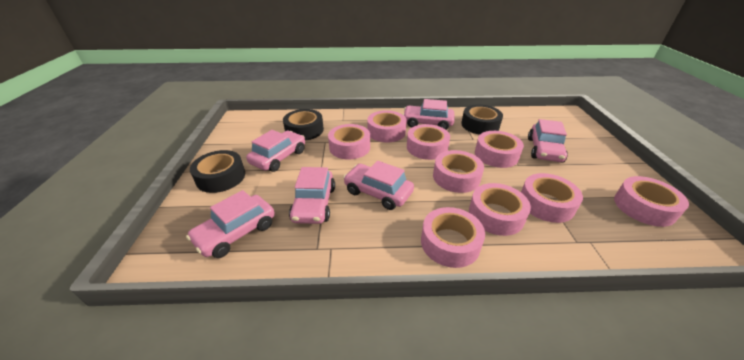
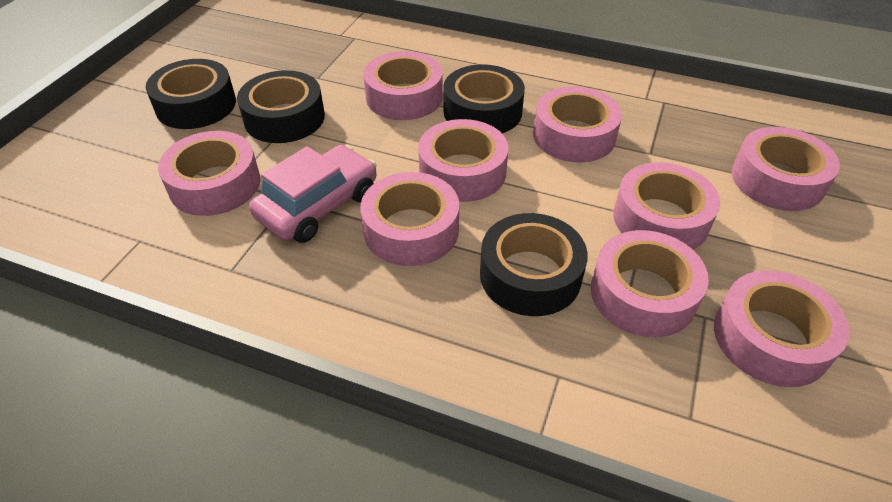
black tape: 3 -> 4
pink car: 6 -> 1

